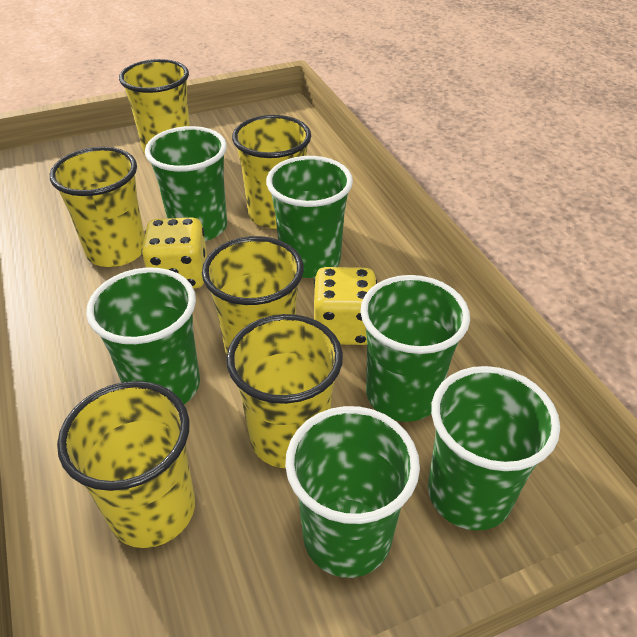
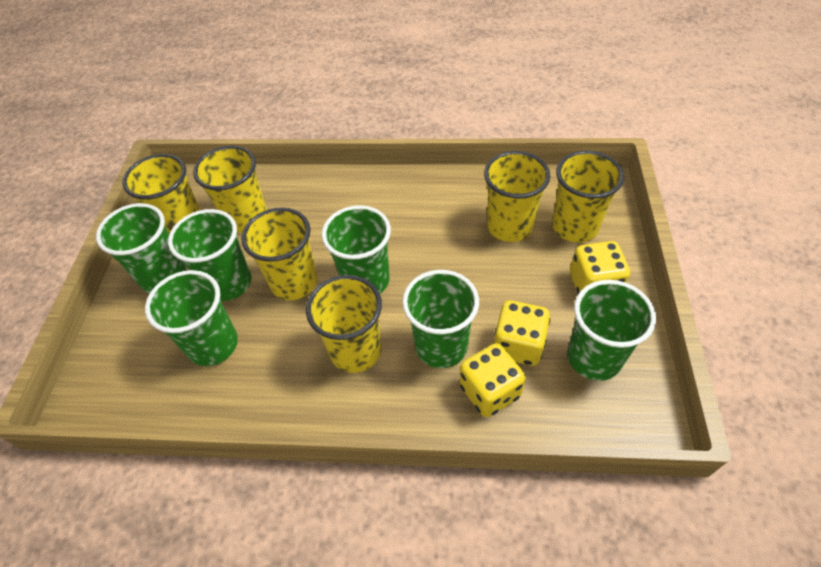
yellow dice: 2 -> 3

